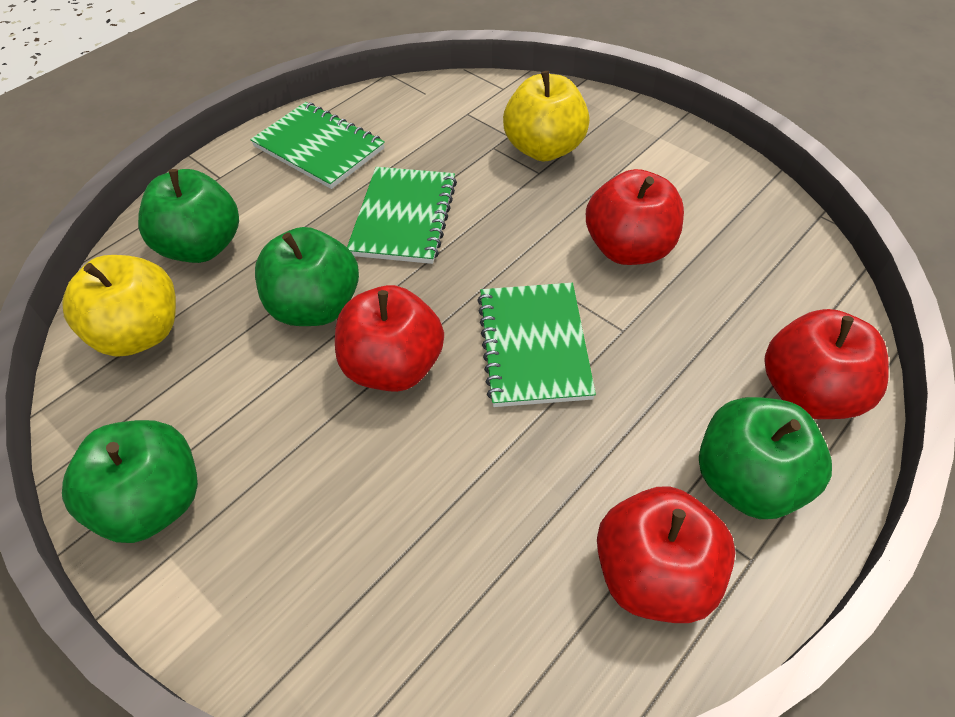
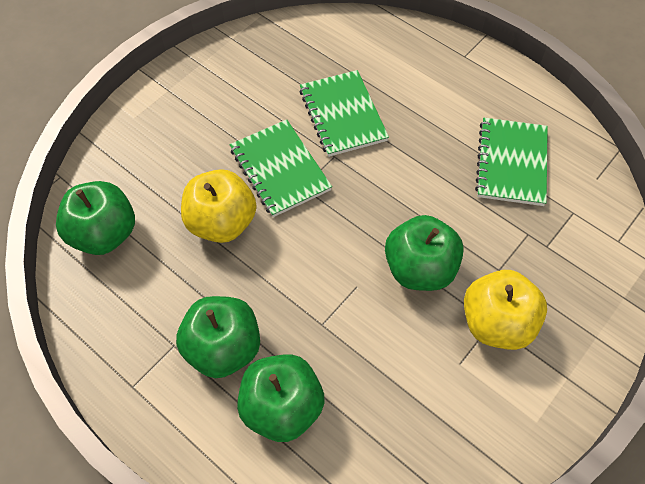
red apple: 4 -> 0

